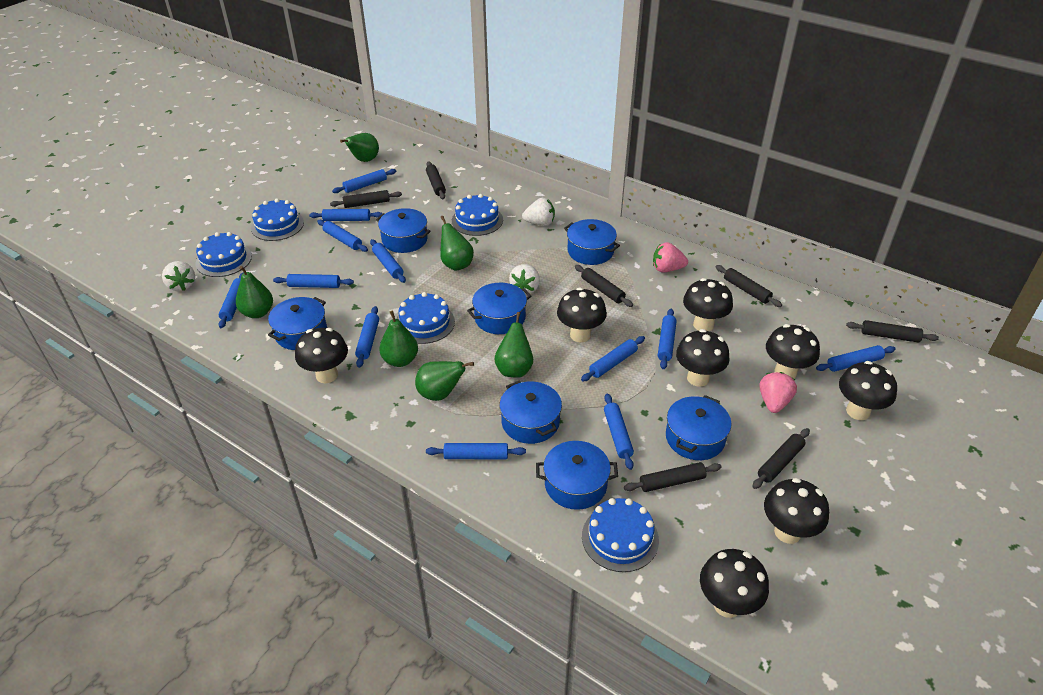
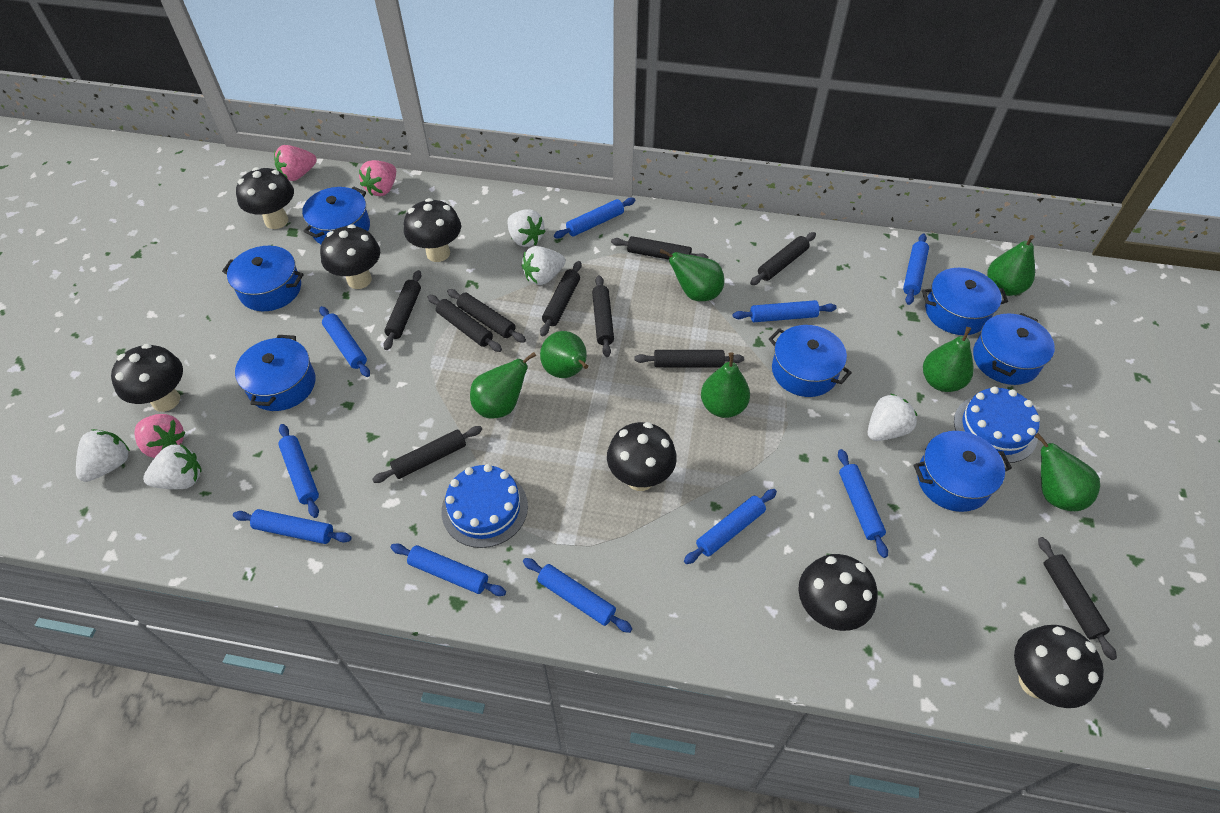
black mushroom: 8 -> 7
black rolling pin: 7 -> 10
blue cake: 5 -> 2
blue rolling pin: 12 -> 10
green pear: 6 -> 7
pink strawberry: 2 -> 3
white strawberry: 3 -> 5

